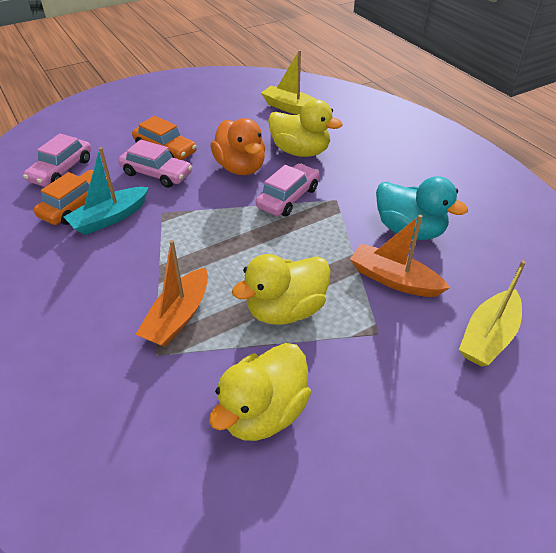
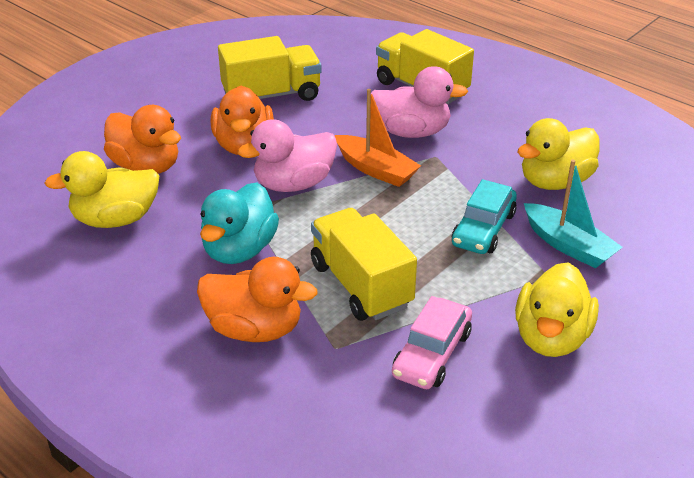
orange boat: 2 -> 1
orange car: 2 -> 0
orange duck: 1 -> 3
pink car: 3 -> 1
pink duck: 0 -> 2
turquoise car: 0 -> 1
yellow boat: 2 -> 0
yellow truck: 0 -> 3

